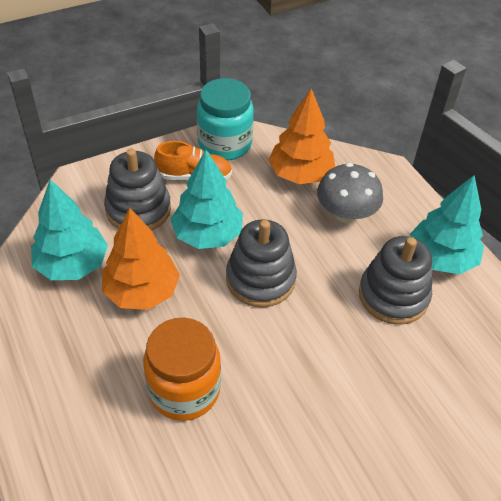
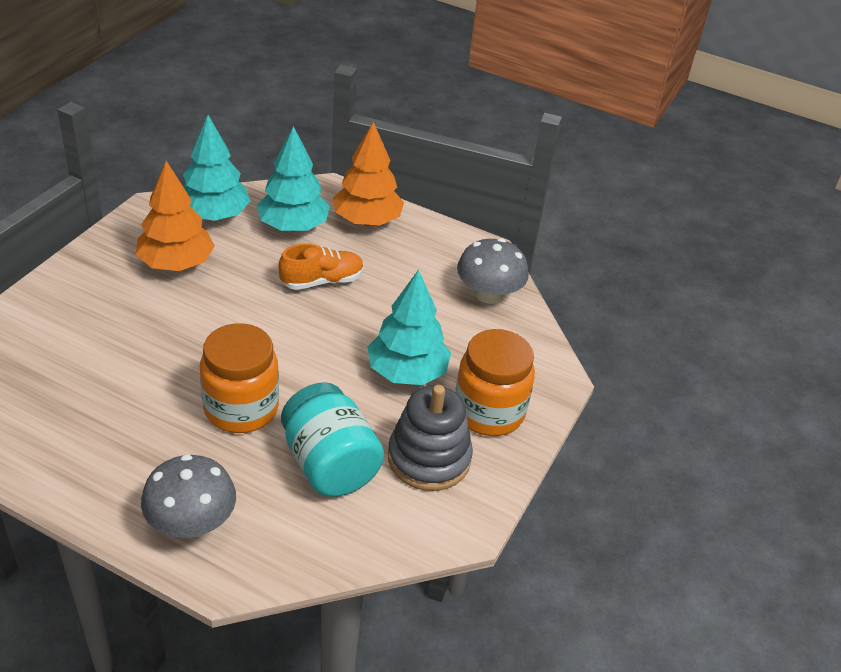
grey mushroom: 1 -> 2
grey stacking toy: 3 -> 1
orange jar: 1 -> 2

